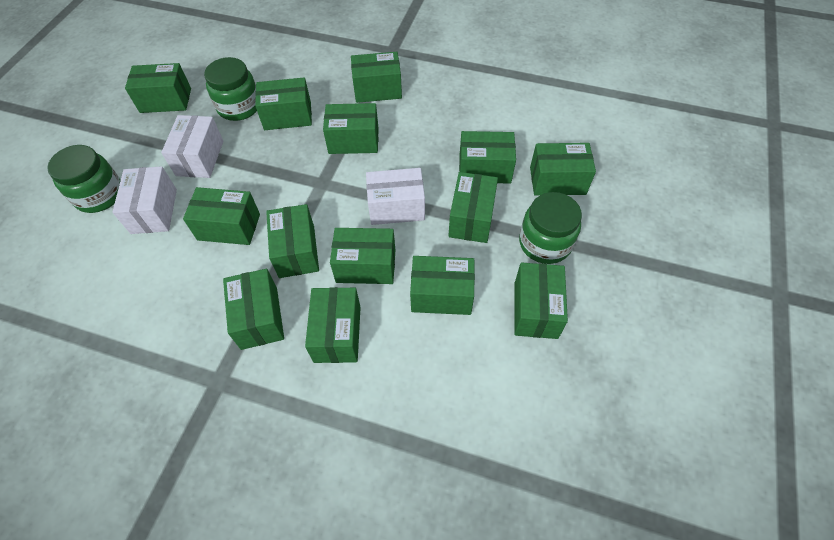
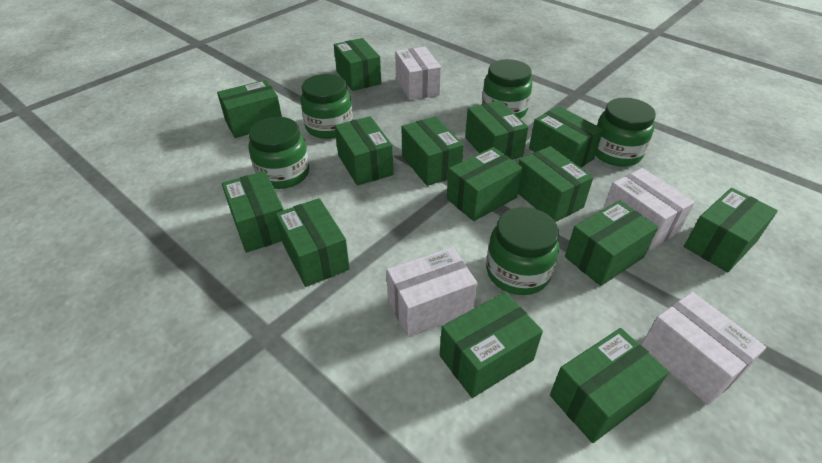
green jar: 3 -> 5
white box: 3 -> 4

